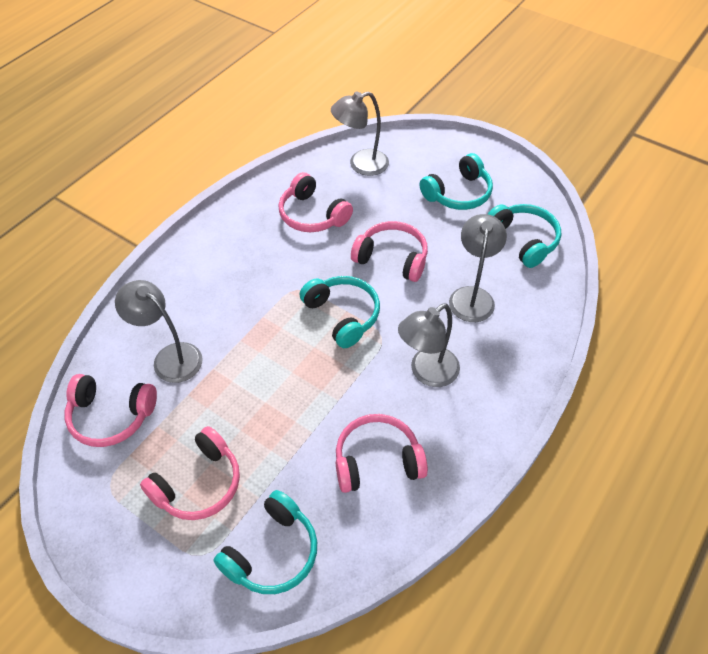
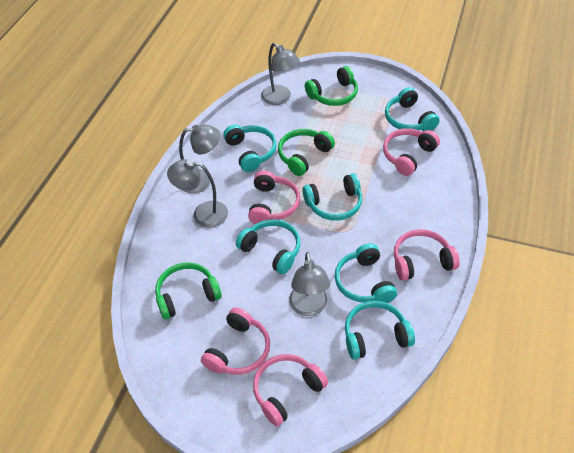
green headphones: 0 -> 3
turquoise headphones: 4 -> 6

